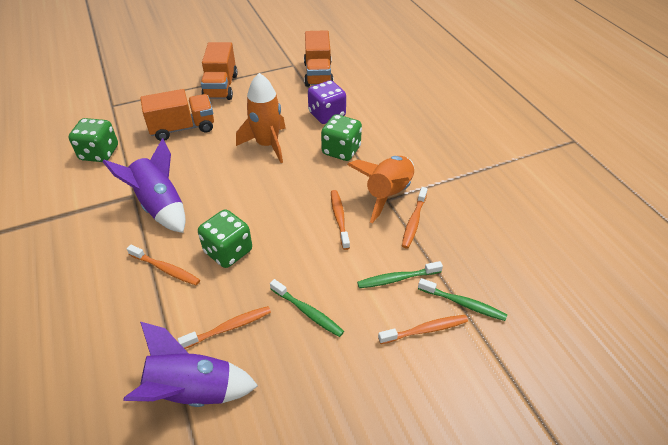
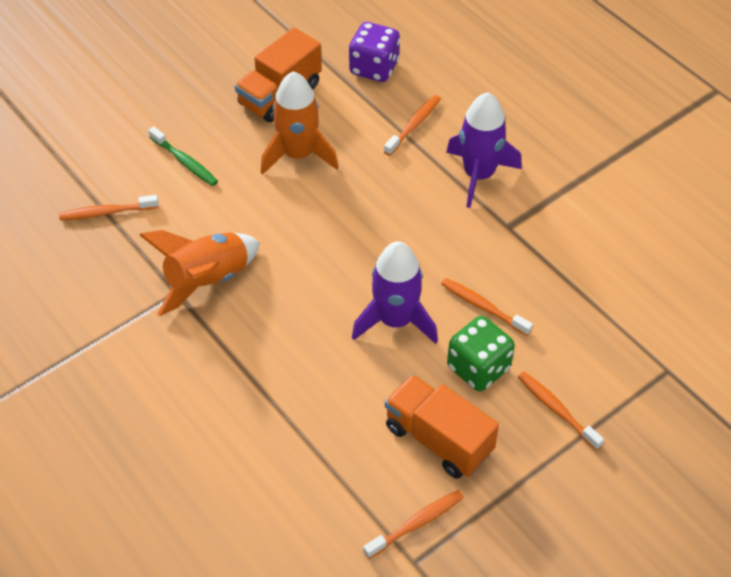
green dice: 3 -> 1
green toothbrush: 3 -> 1
orange truck: 3 -> 2

